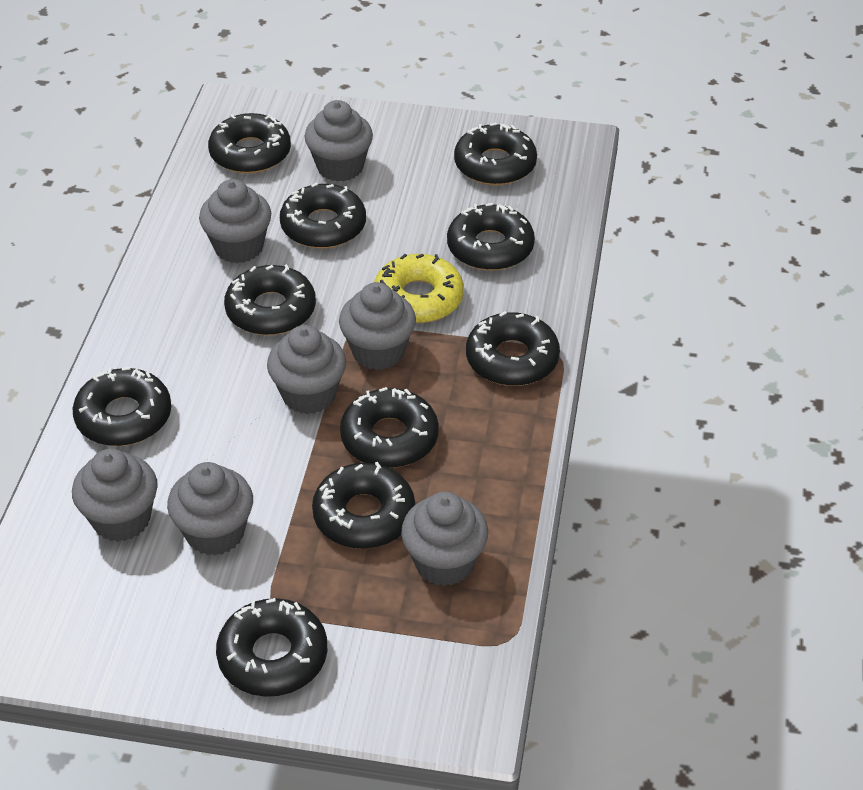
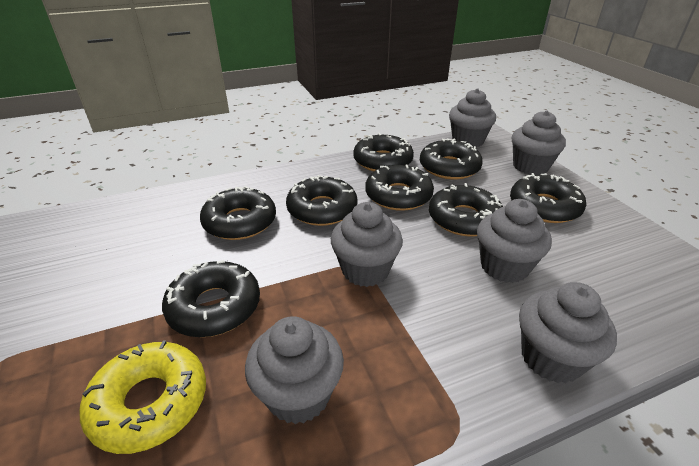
black donut: 10 -> 8
grey cupcake: 7 -> 6

